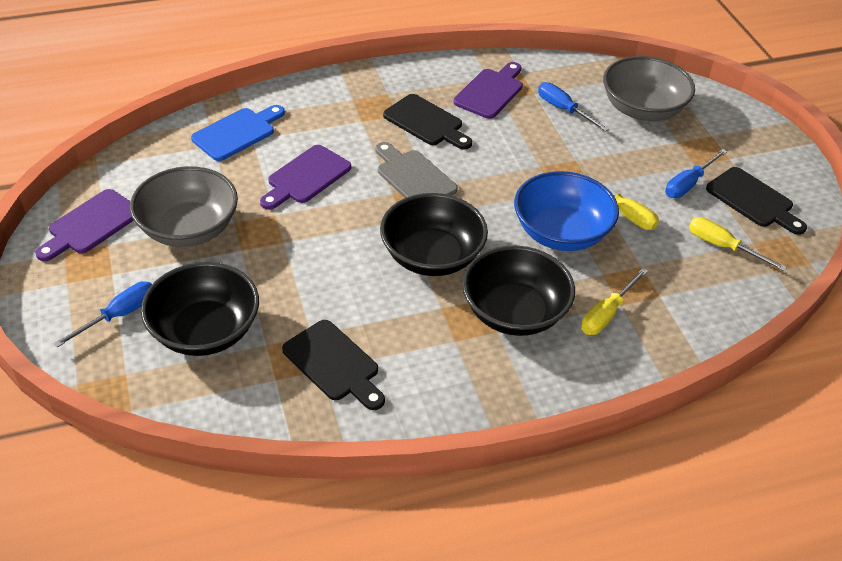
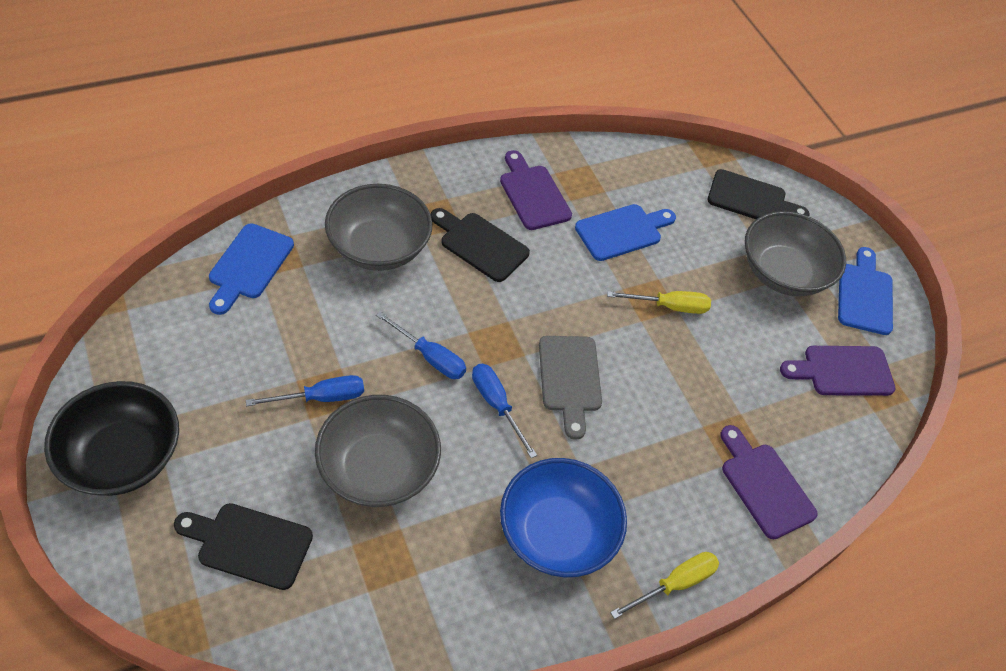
black bowl: 3 -> 1
blue cutting board: 1 -> 3
grey bowl: 2 -> 3
yellow screwdriver: 3 -> 2

